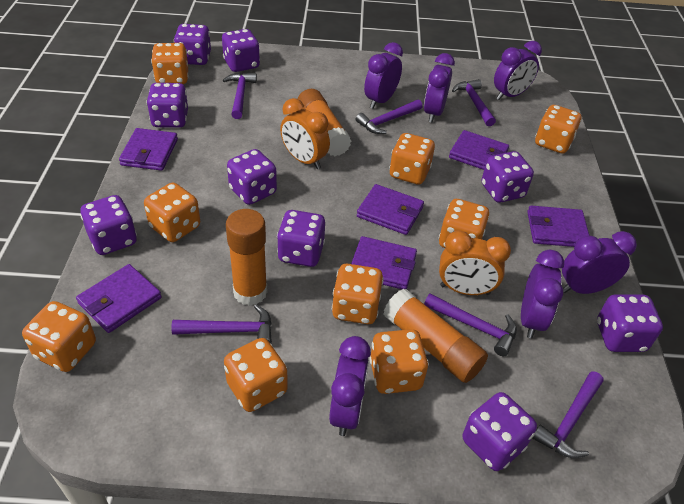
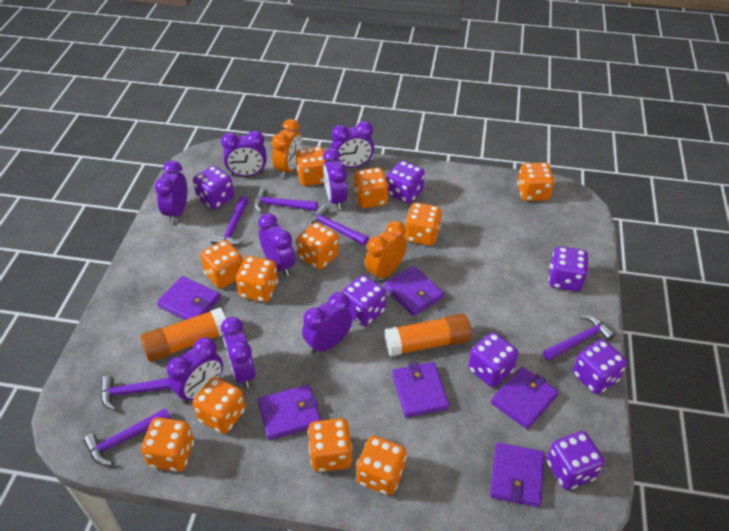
orange dice: 9 -> 11
orange glue stick: 3 -> 2
purple clock: 6 -> 8
purple dice: 9 -> 7

